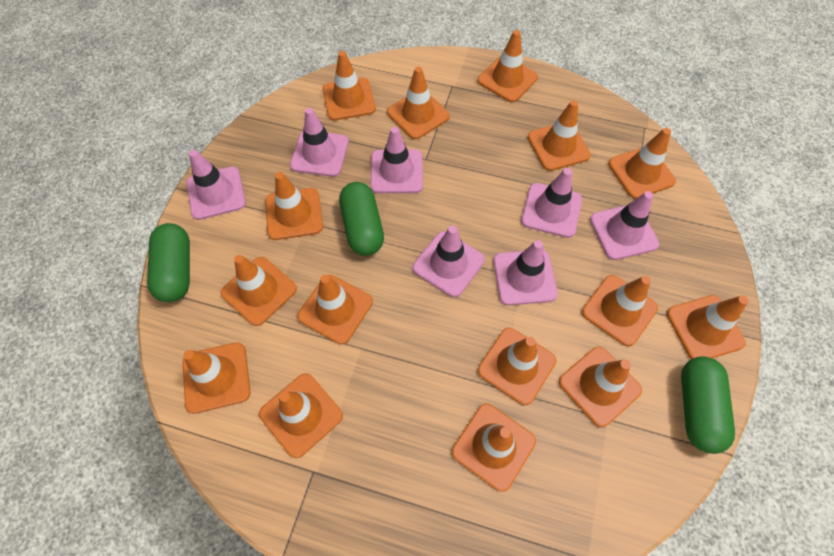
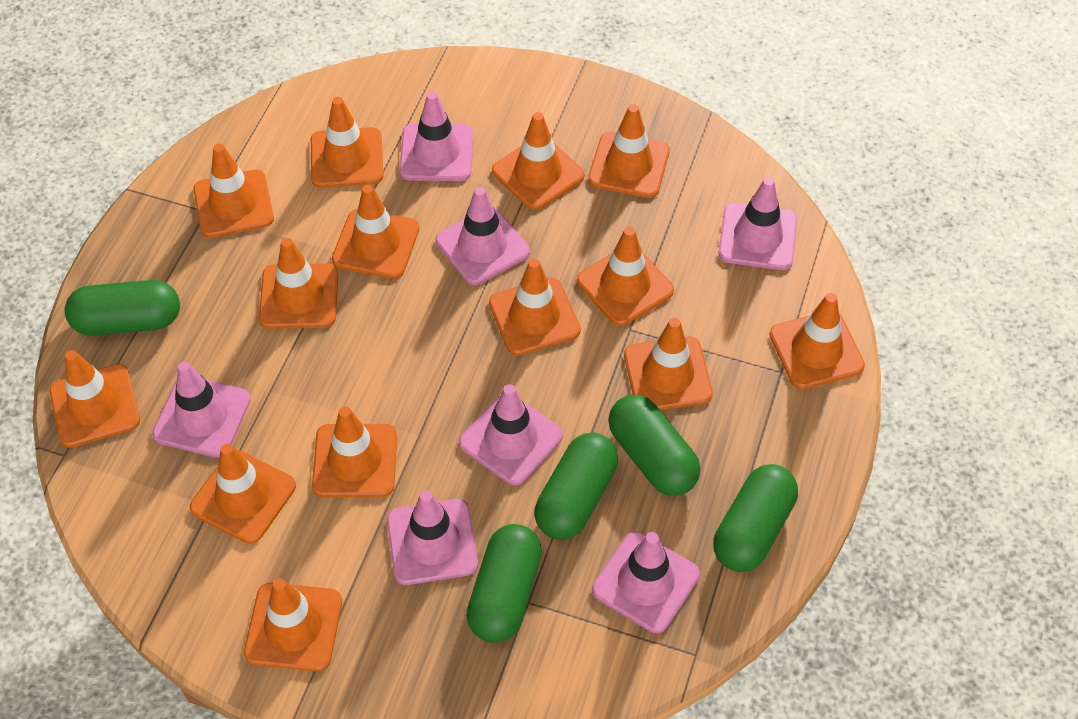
green capsule: 3 -> 5
orange traffic cone: 15 -> 14

